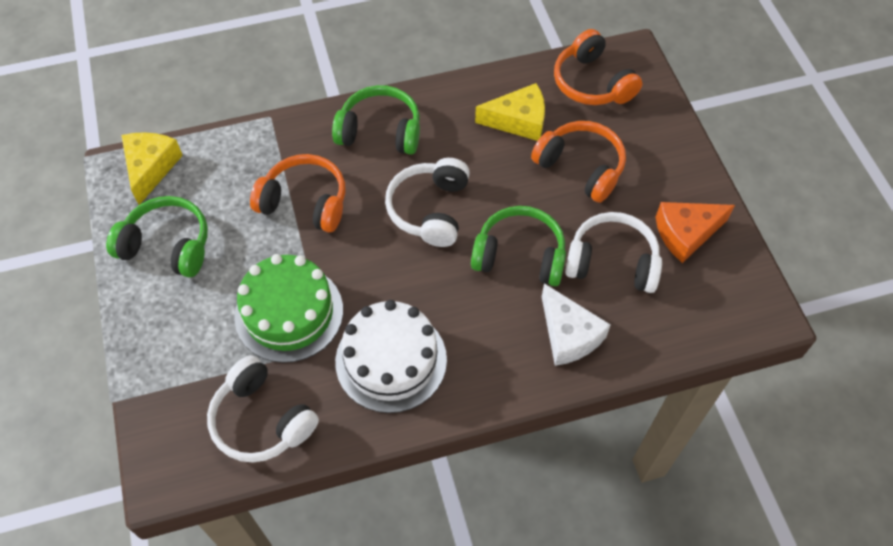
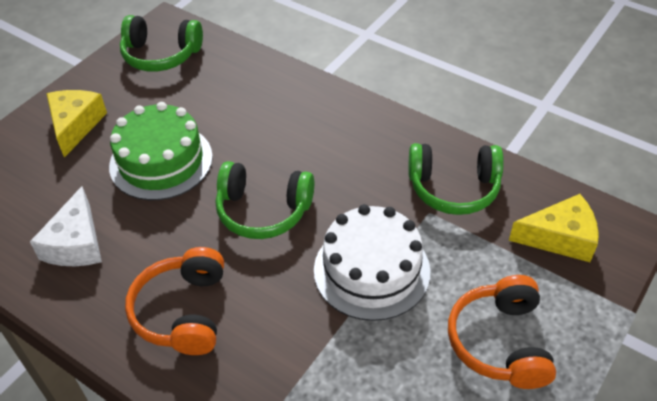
orange cheese: 1 -> 0
orange headphones: 3 -> 2
white headphones: 3 -> 0

